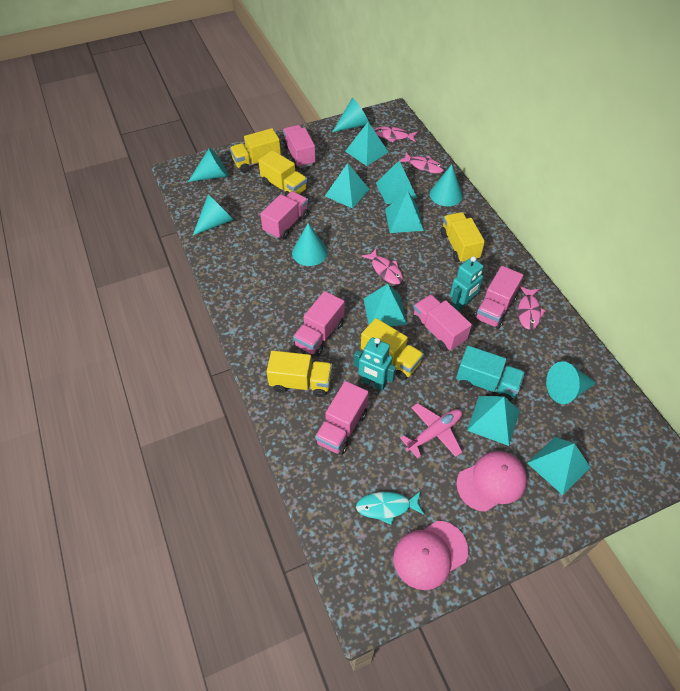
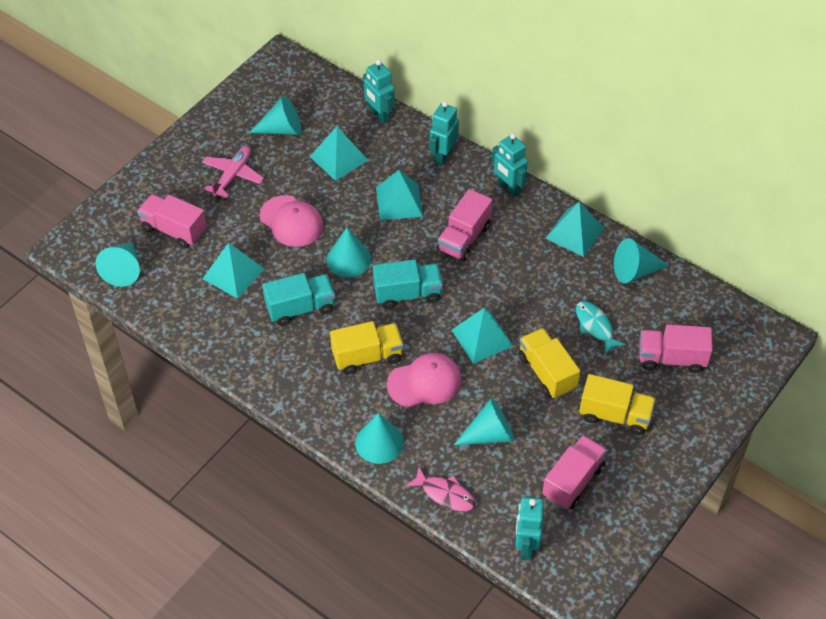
pink fish: 4 -> 1
pink truck: 6 -> 4
turquoise pyramid: 7 -> 5
turquoise robot: 2 -> 4
turquoise truck: 1 -> 2
yellow truck: 5 -> 3

